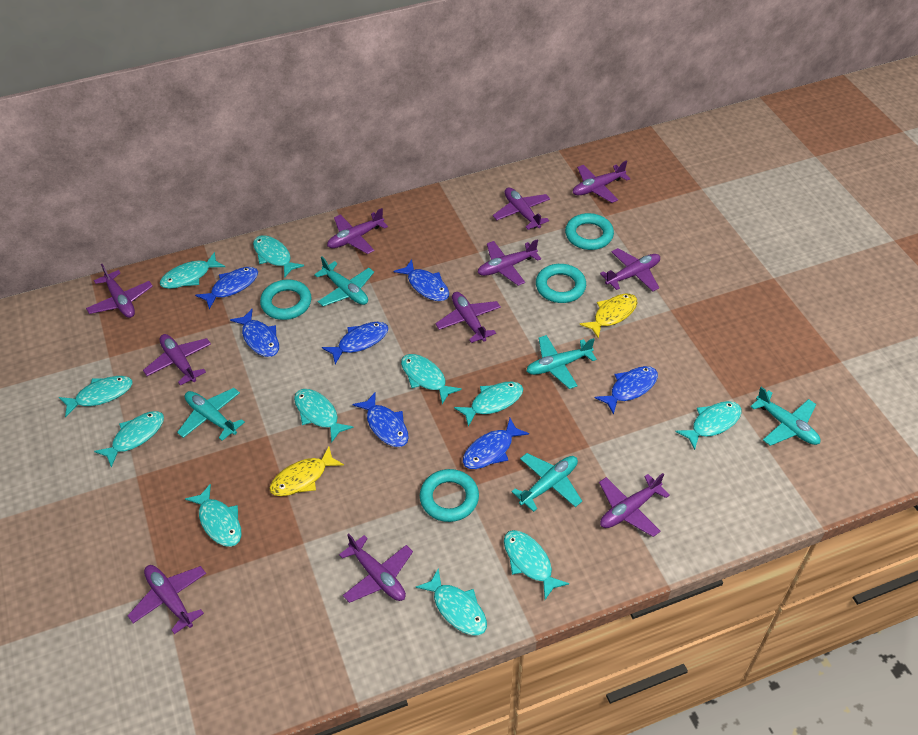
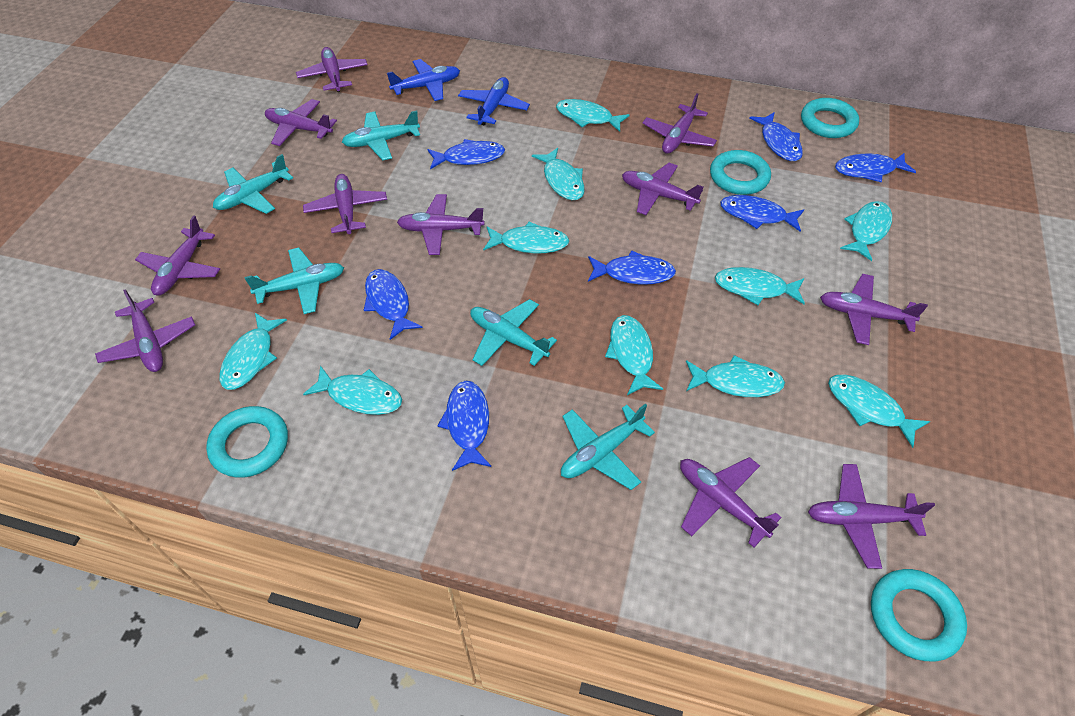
blue plane: 0 -> 2
turquoise fish: 11 -> 10
yellow fish: 2 -> 0

